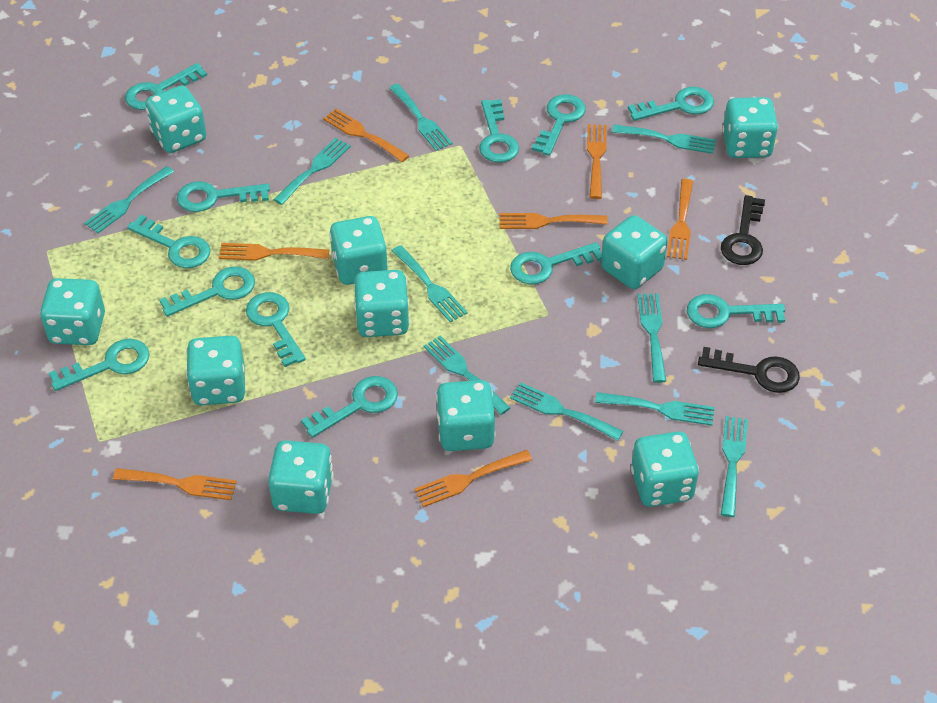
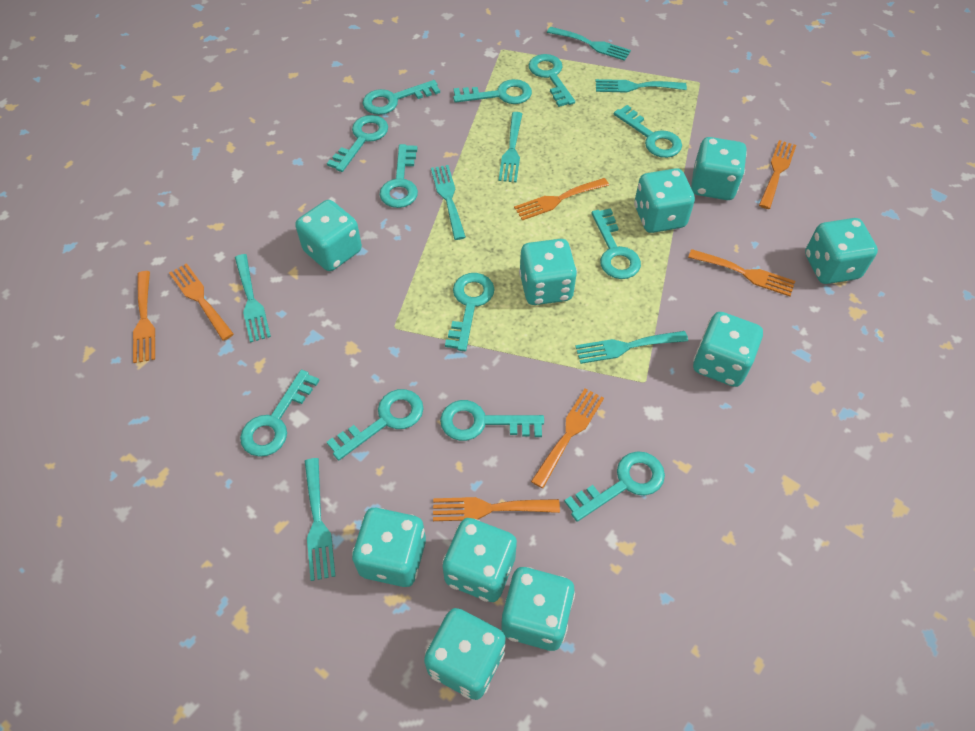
black key: 2 -> 0
turquoise fork: 10 -> 7

